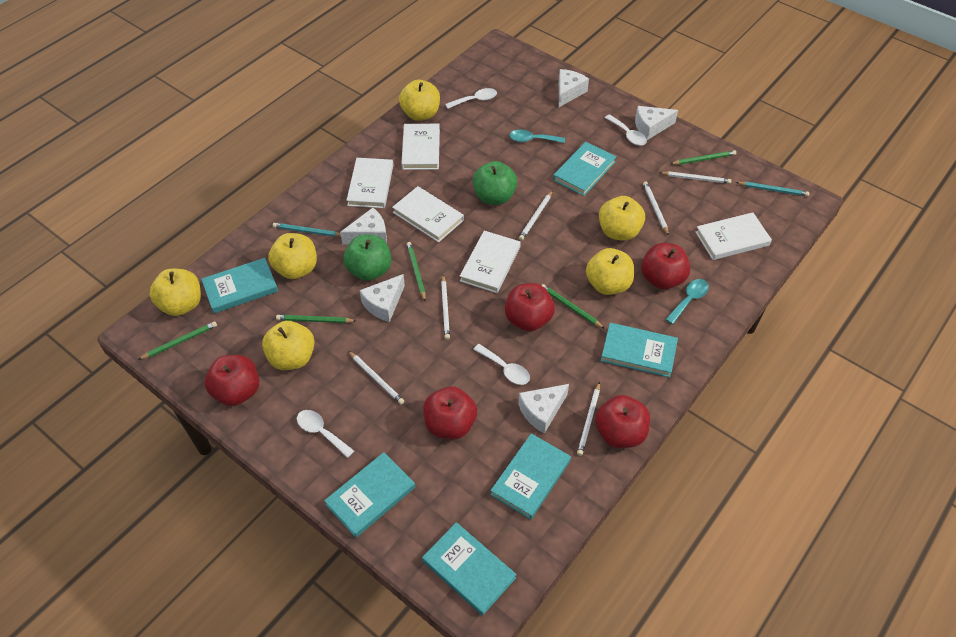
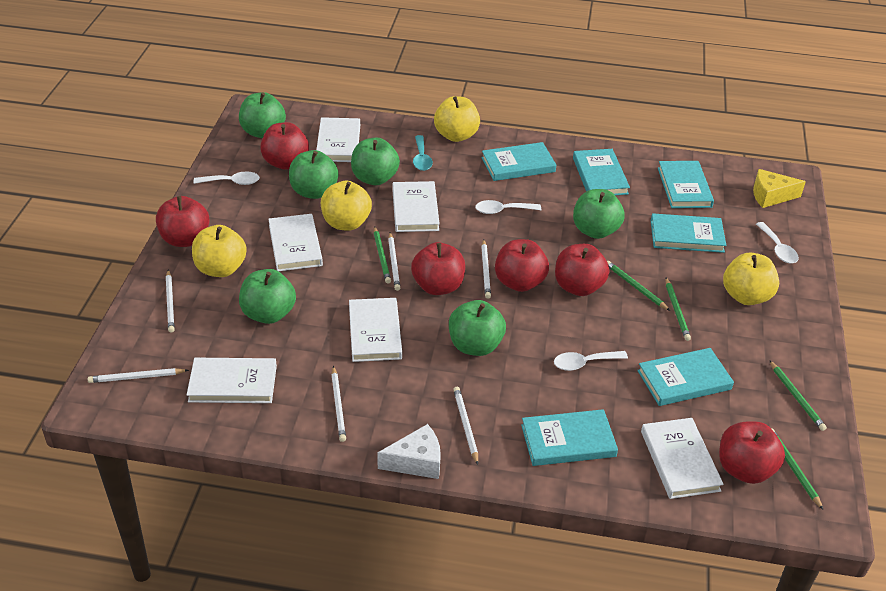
green apple: 2 -> 6
red apple: 5 -> 6
turquoise pencil: 2 -> 0
turquoise spoon: 2 -> 1
white book: 5 -> 6
white cheese: 5 -> 1
yellow apple: 6 -> 4
yellow cheese: 0 -> 1

